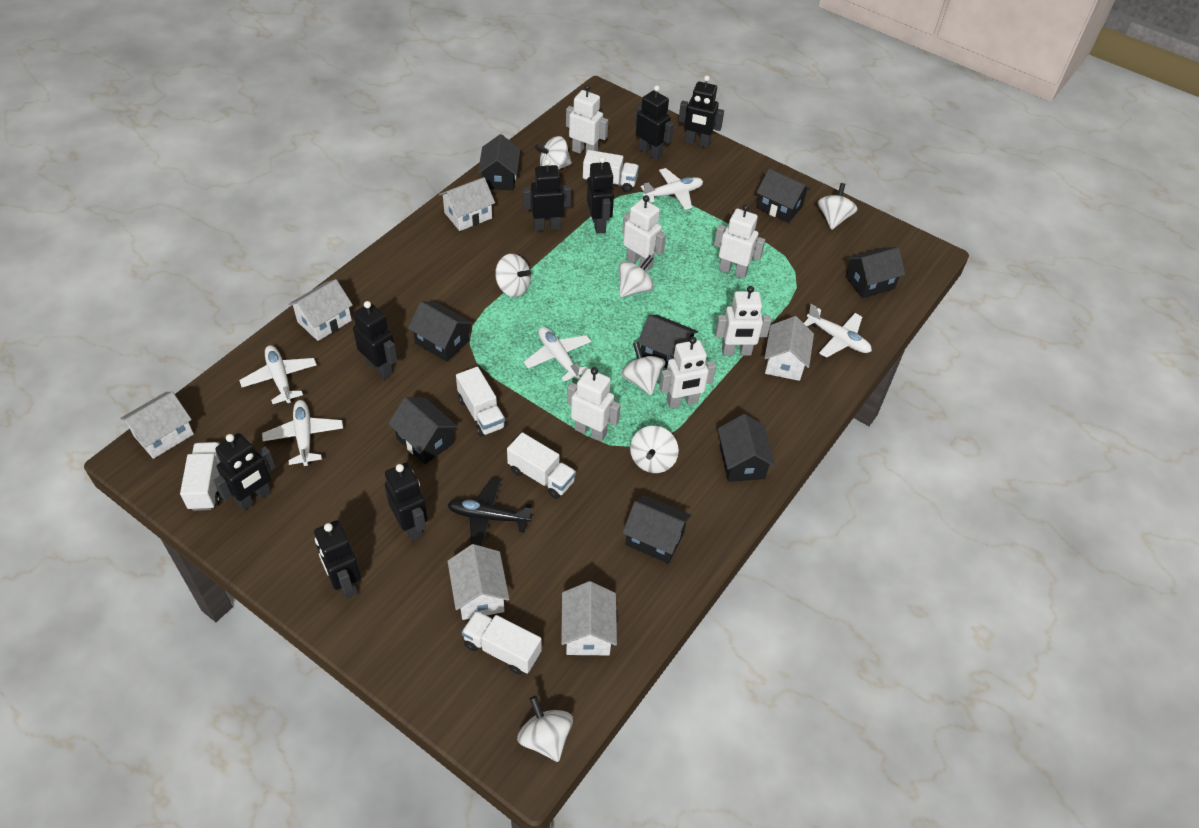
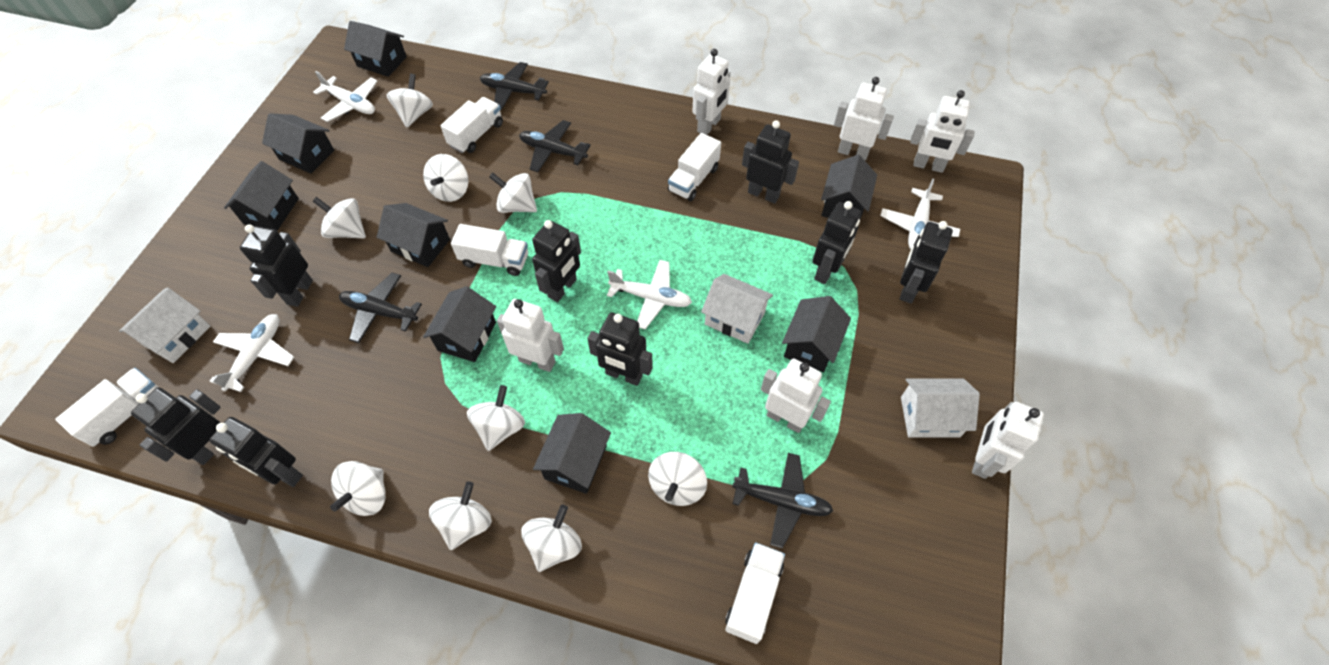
black plane: 1 -> 4
white house: 6 -> 3
white plane: 5 -> 4
white spinning top: 7 -> 9

